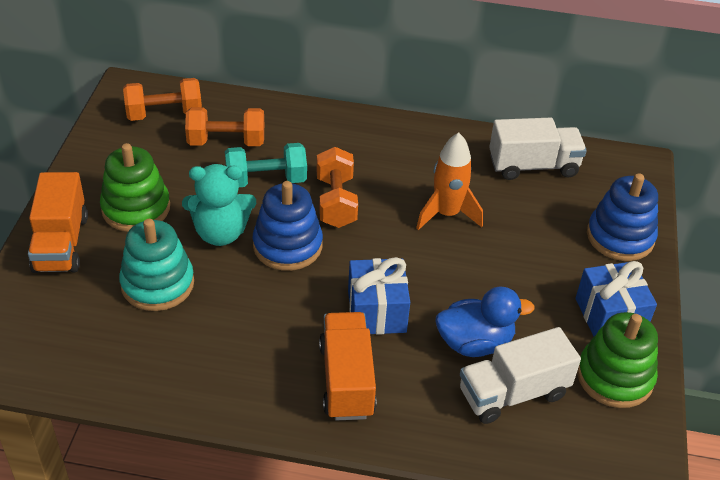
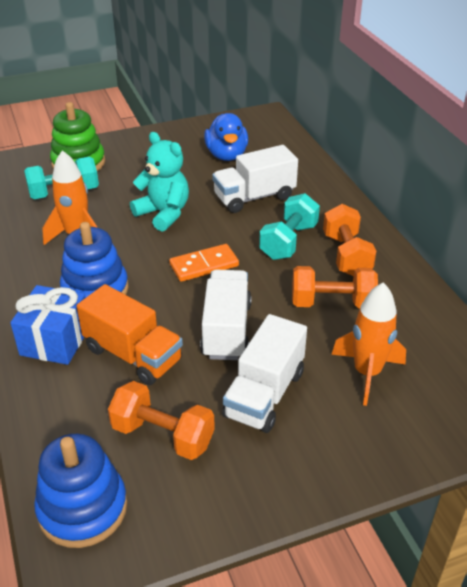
blue gift: 2 -> 1
green stacking toy: 2 -> 1
orange domino: 0 -> 1
orange rocket: 1 -> 2
orange truck: 2 -> 1
turquoise dumbbell: 1 -> 2
turquoise stacking toy: 1 -> 0
white truck: 2 -> 3

